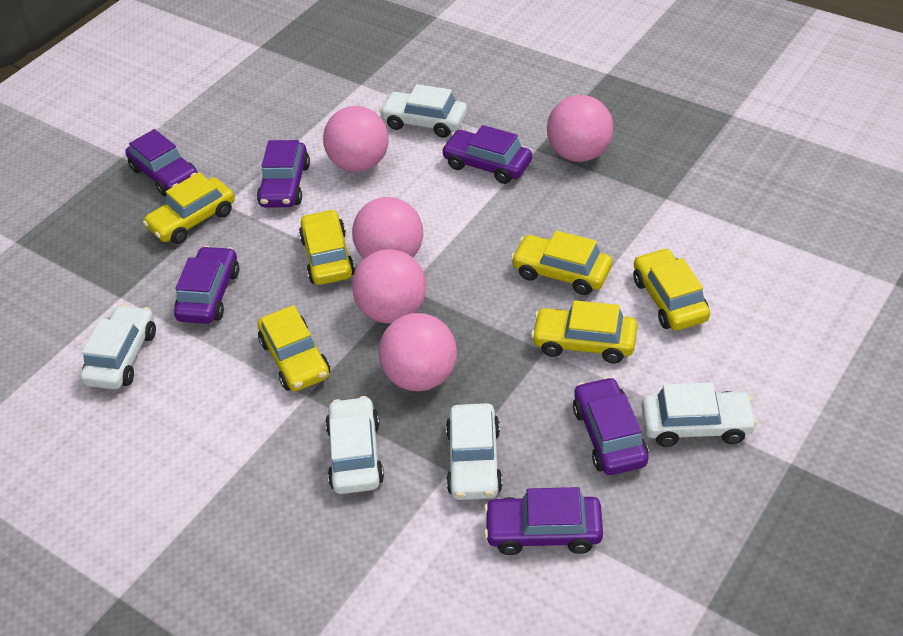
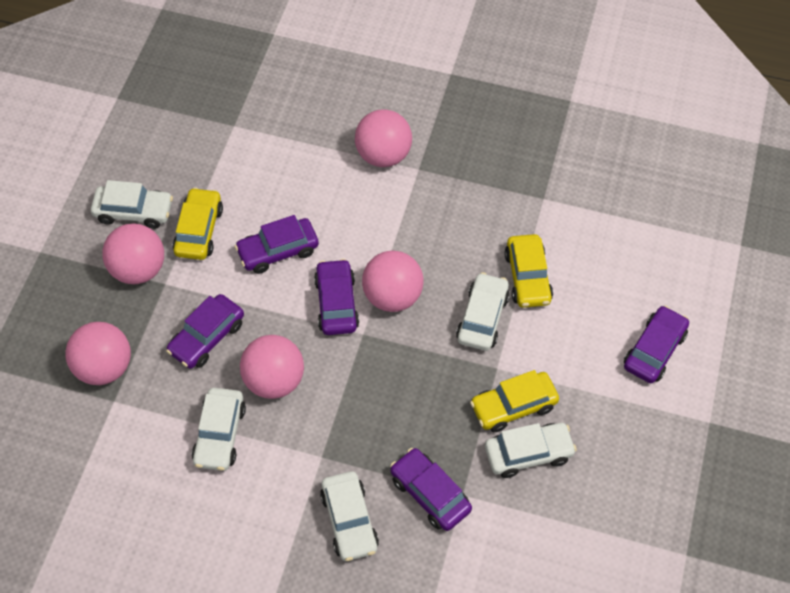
purple car: 6 -> 5
yellow car: 6 -> 3

